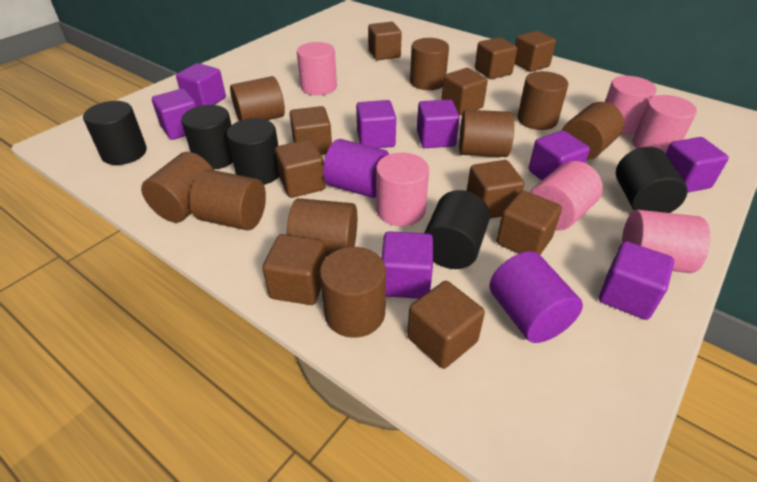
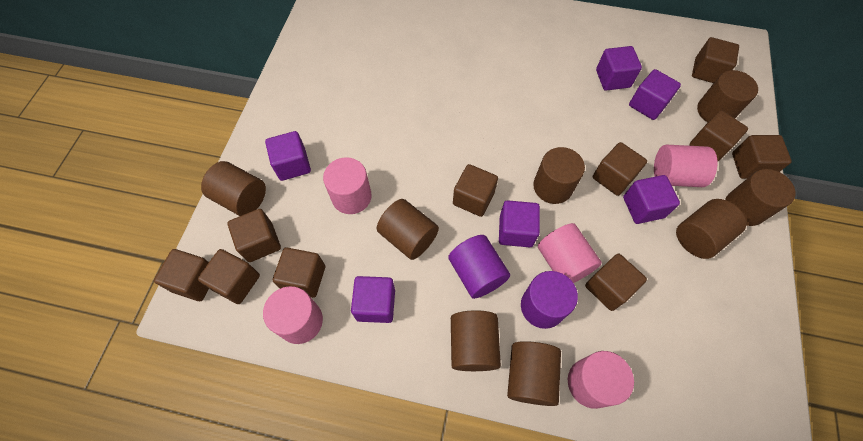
black cylinder: 5 -> 0
brown cylinder: 9 -> 8
pink cylinder: 6 -> 5
purple cube: 8 -> 6

